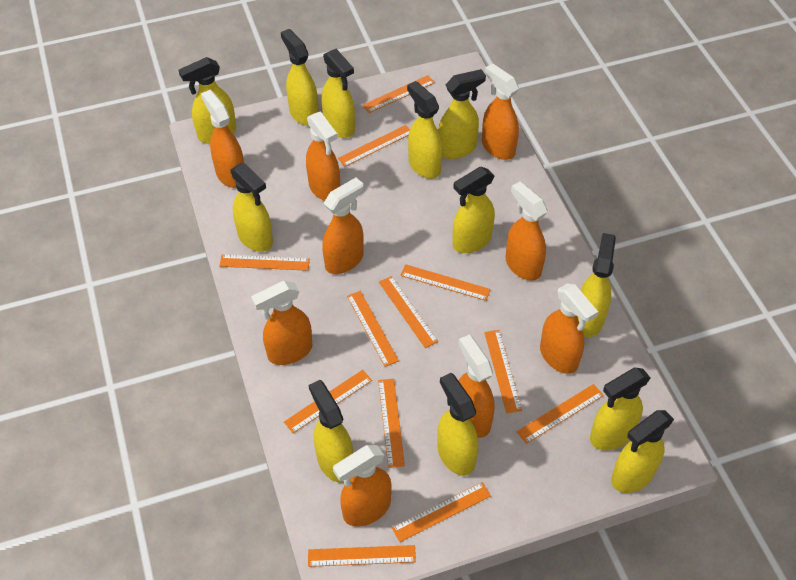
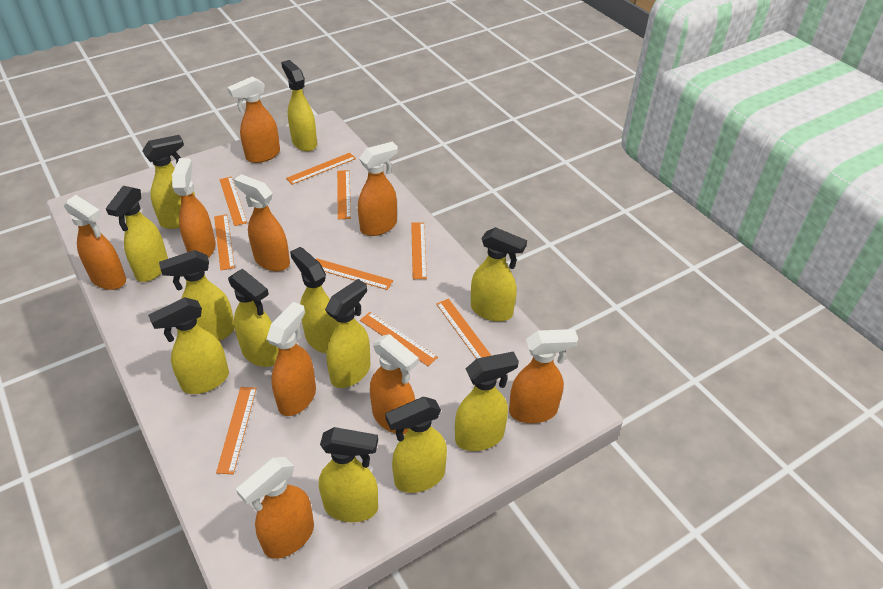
orange ruler: 12 -> 9

